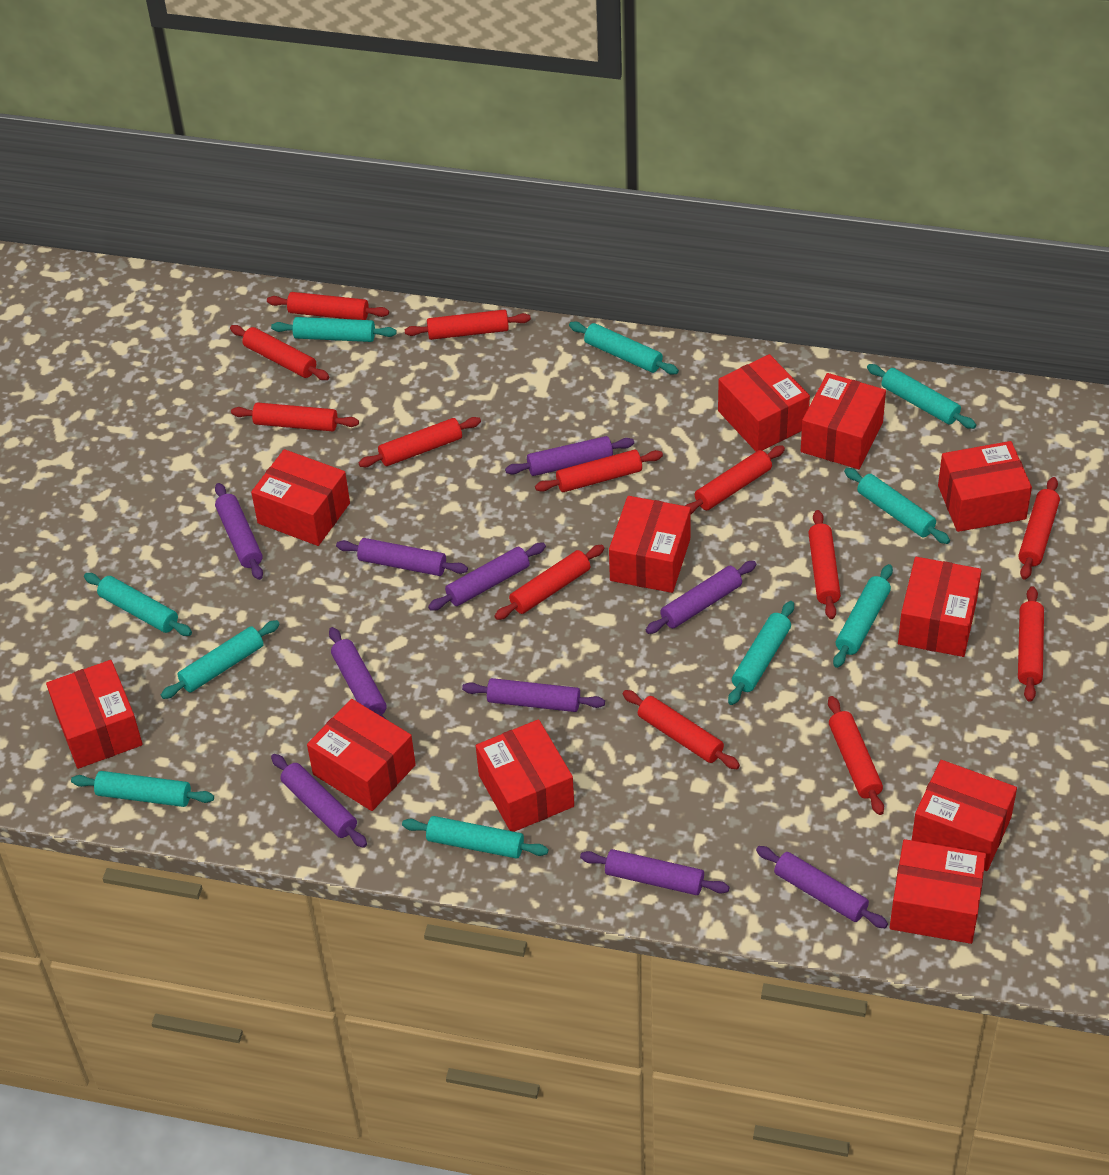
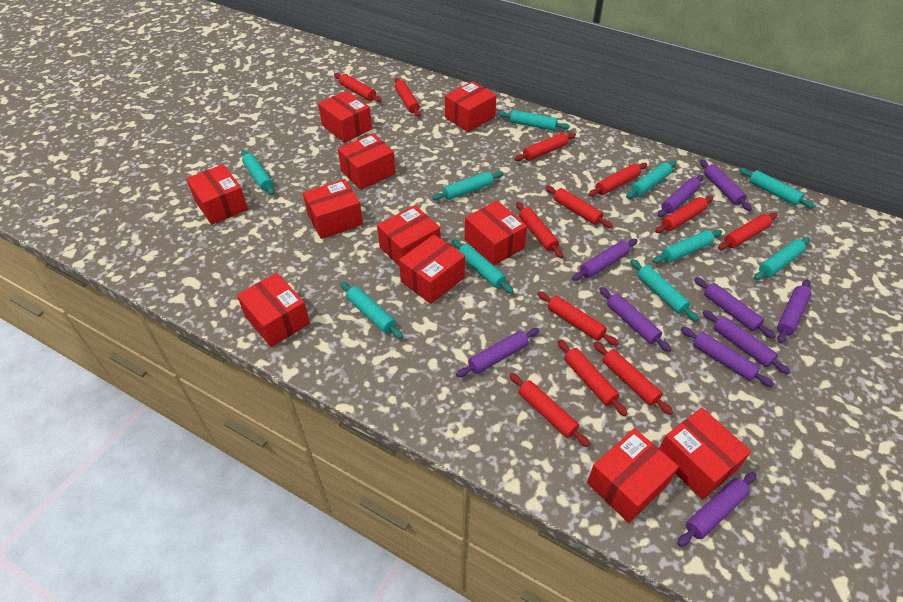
red rolling pin: 13 -> 12

